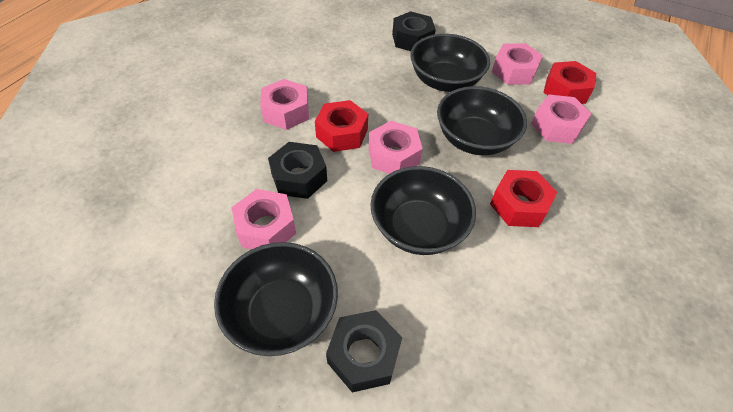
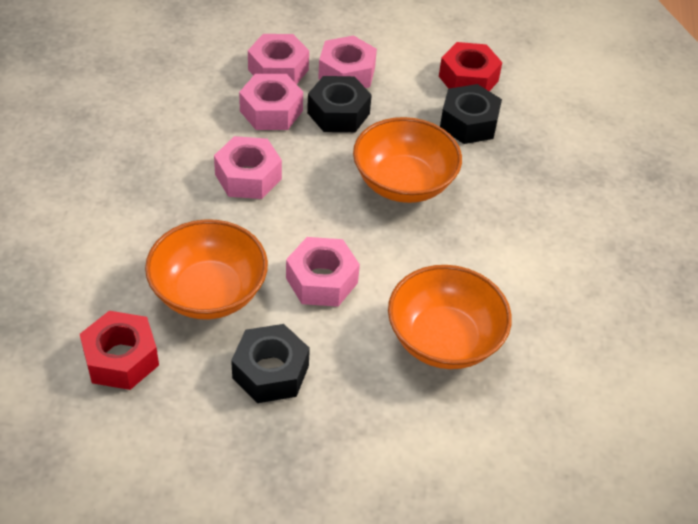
black bowl: 4 -> 0
orange bowl: 0 -> 3
red nut: 3 -> 2

